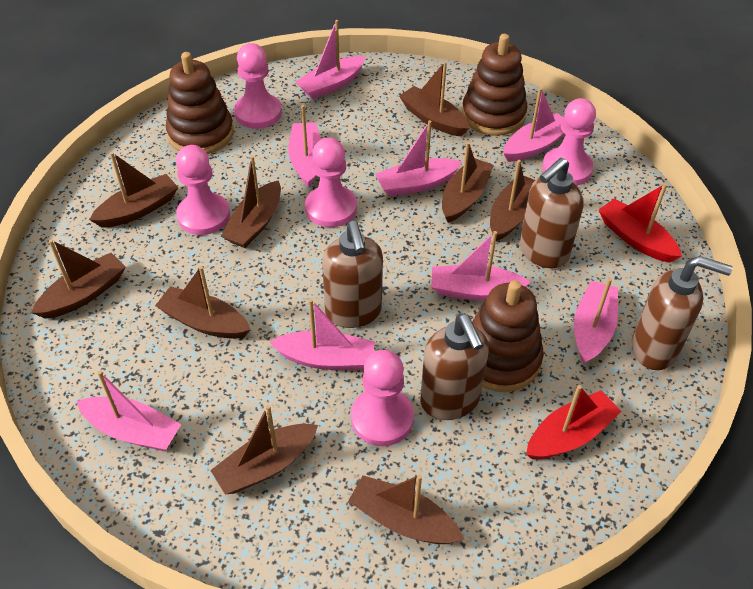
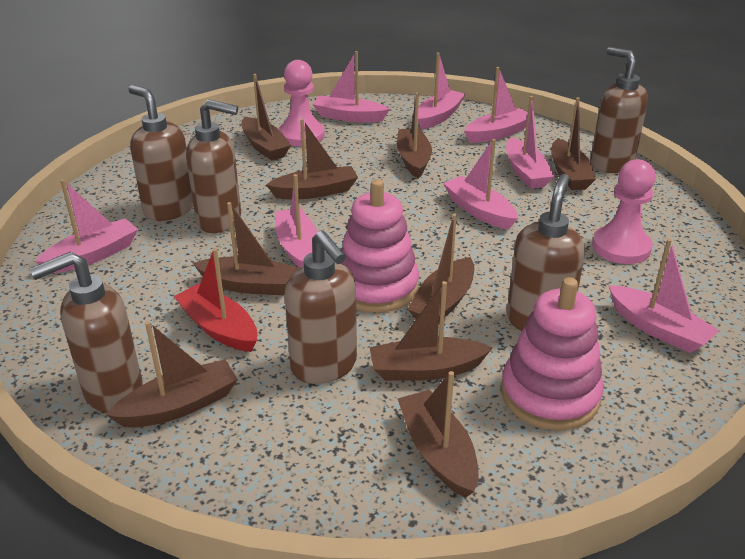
brown soap dispenser: 4 -> 6
brown stacking toy: 3 -> 0
pink pawn: 5 -> 2
pink stacking toy: 0 -> 2
red boat: 2 -> 1

